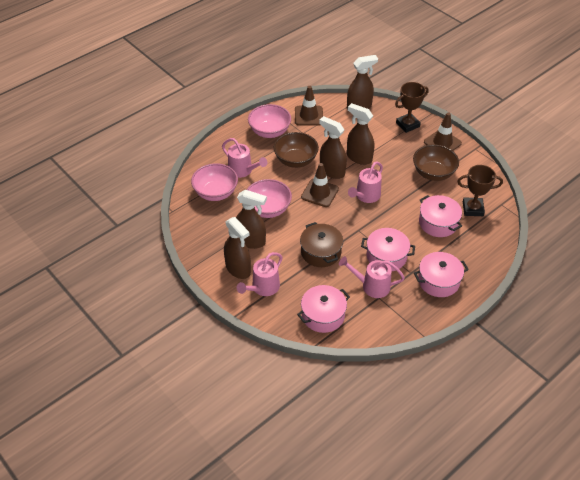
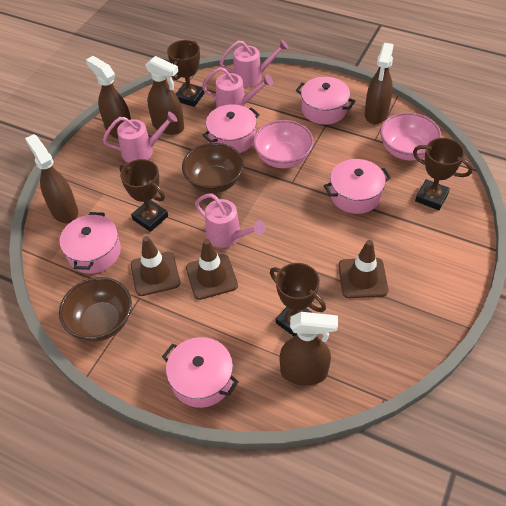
brown pot: 1 -> 0
brown trophy: 2 -> 4
pink bowl: 3 -> 2
pink pot: 4 -> 5

